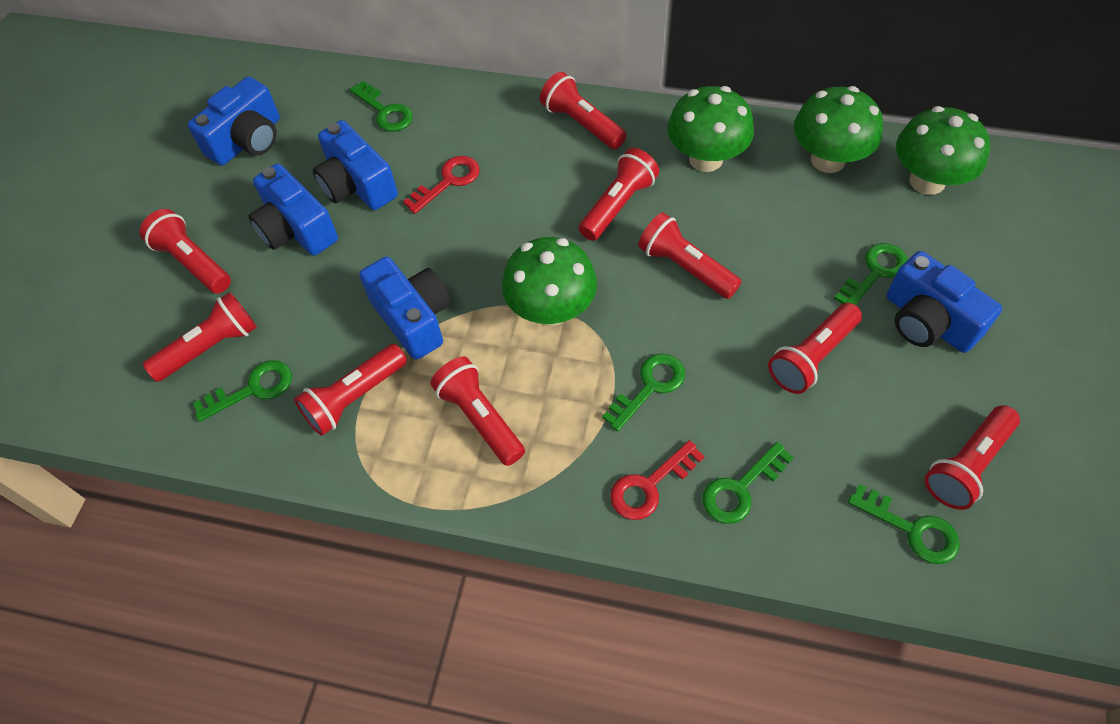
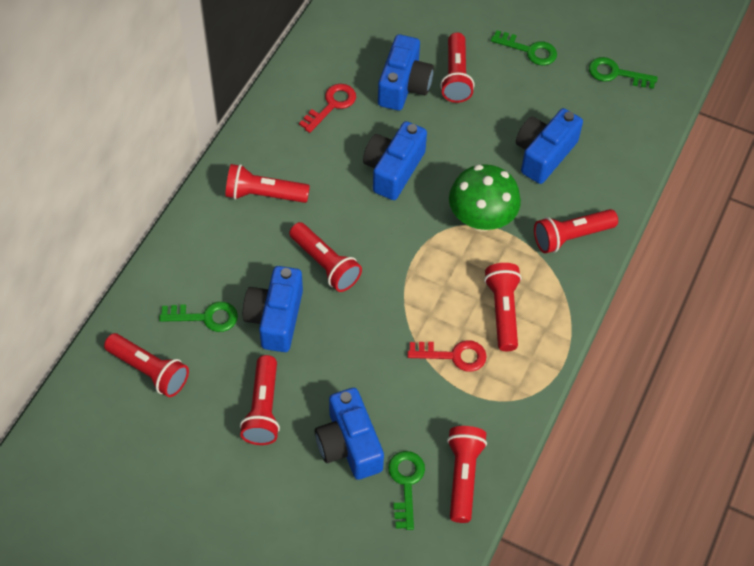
green key: 6 -> 4
green mushroom: 4 -> 1
red flashlight: 9 -> 8

